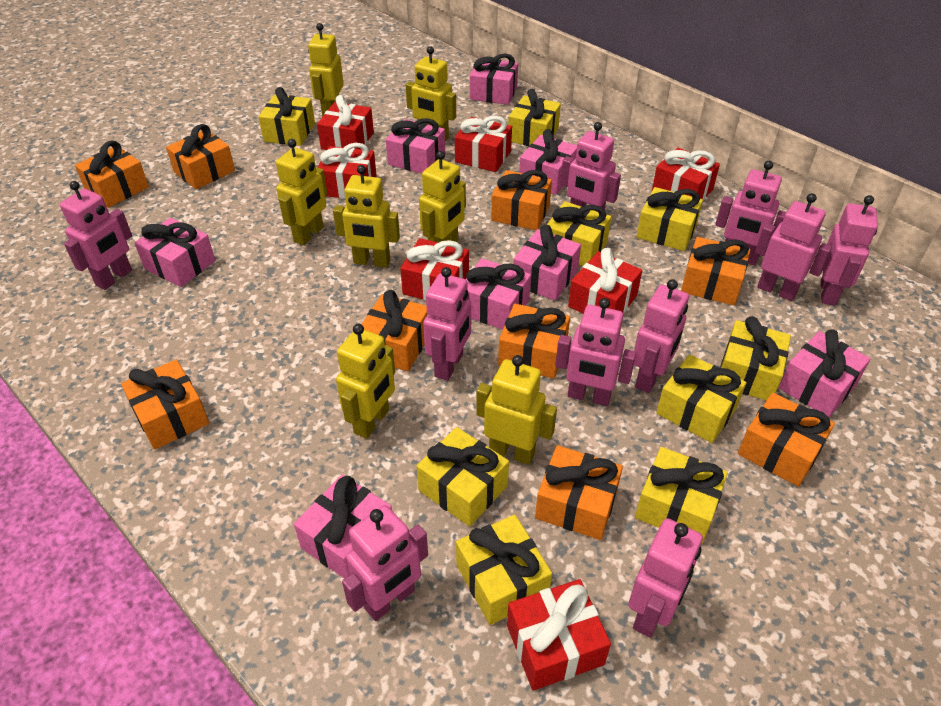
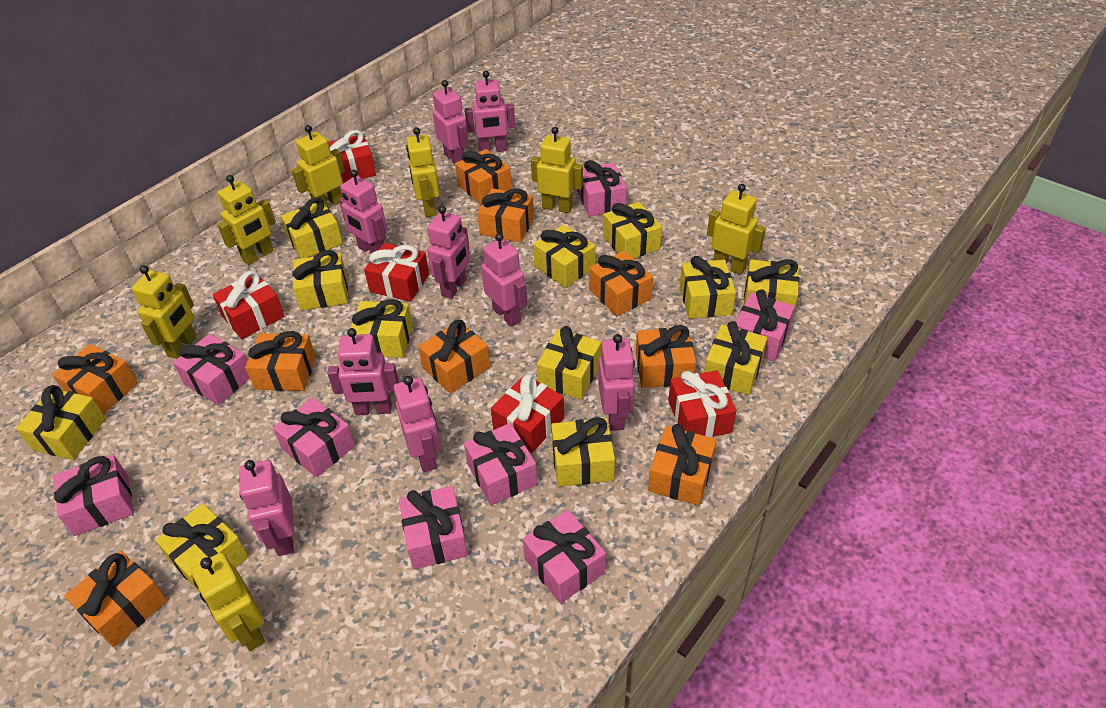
pink robot: 10 -> 9
red gift: 7 -> 5
yellow gift: 9 -> 12

